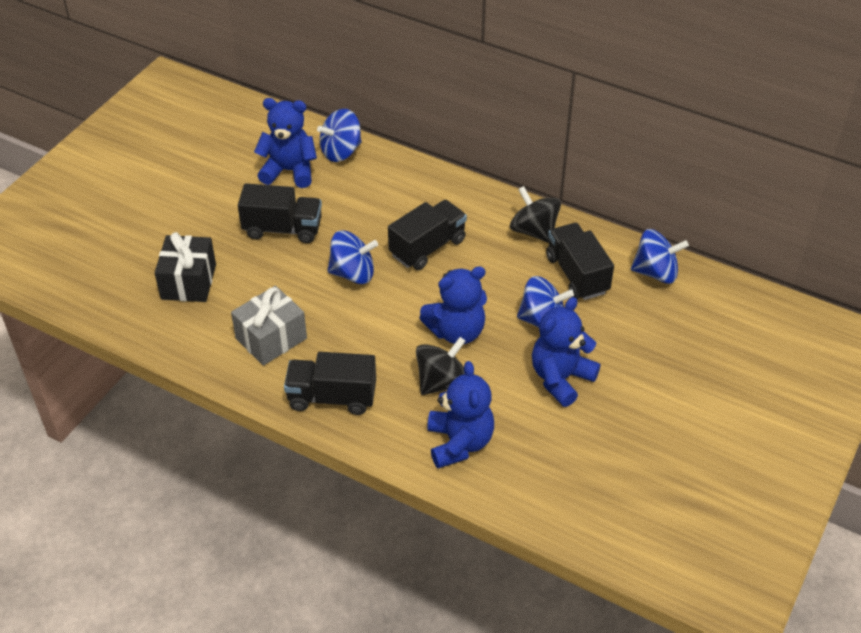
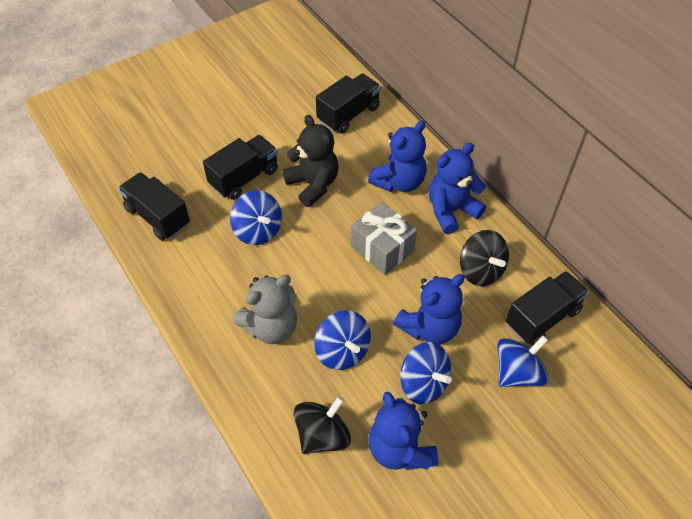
black gift: 1 -> 0
black teddy bear: 0 -> 1
grey teddy bear: 0 -> 1

